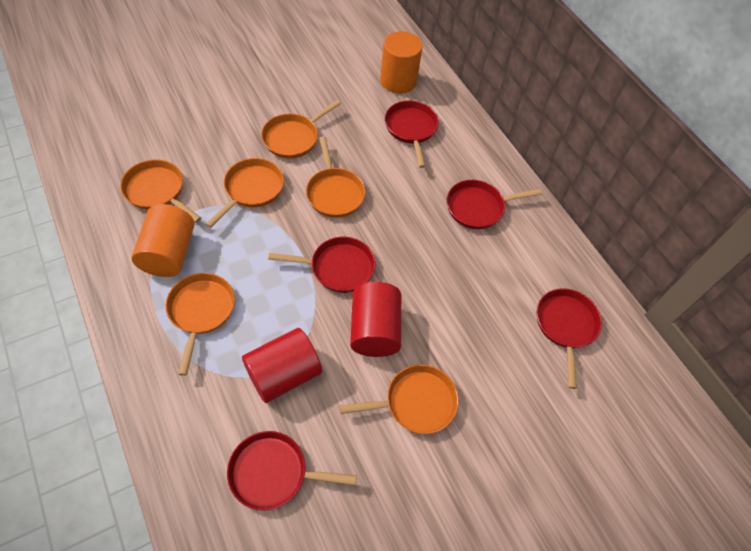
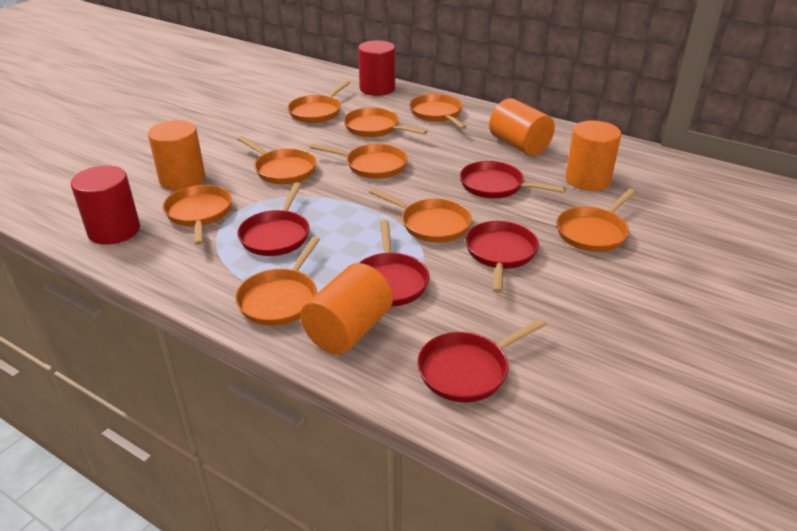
orange cylinder: 2 -> 4
orange pan: 6 -> 9

